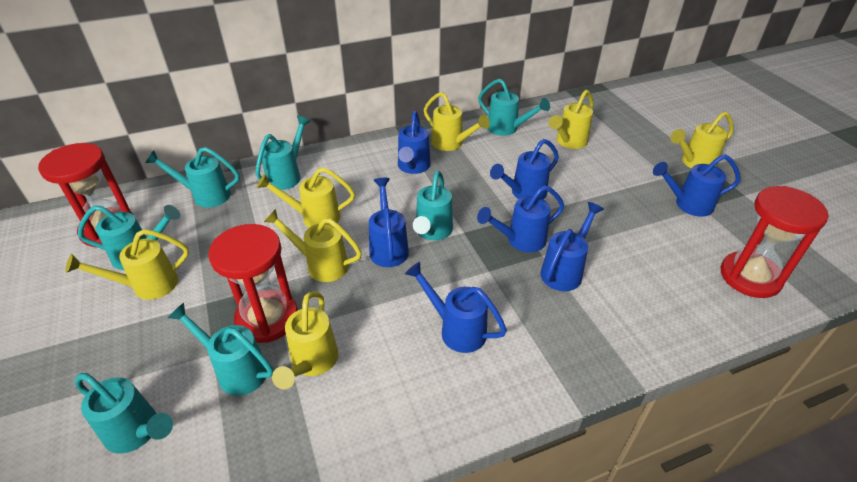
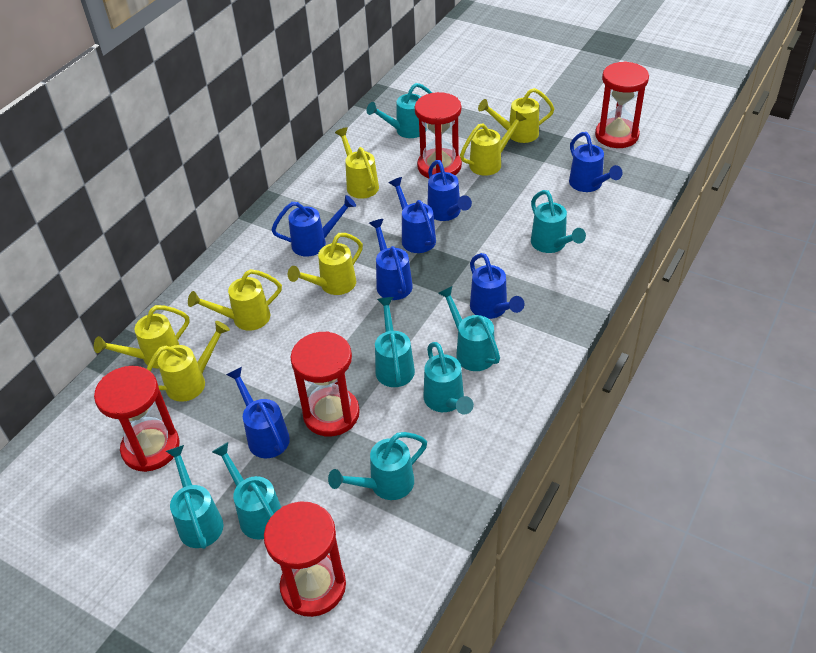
red hourglass: 3 -> 5
turquoise watering can: 7 -> 8

